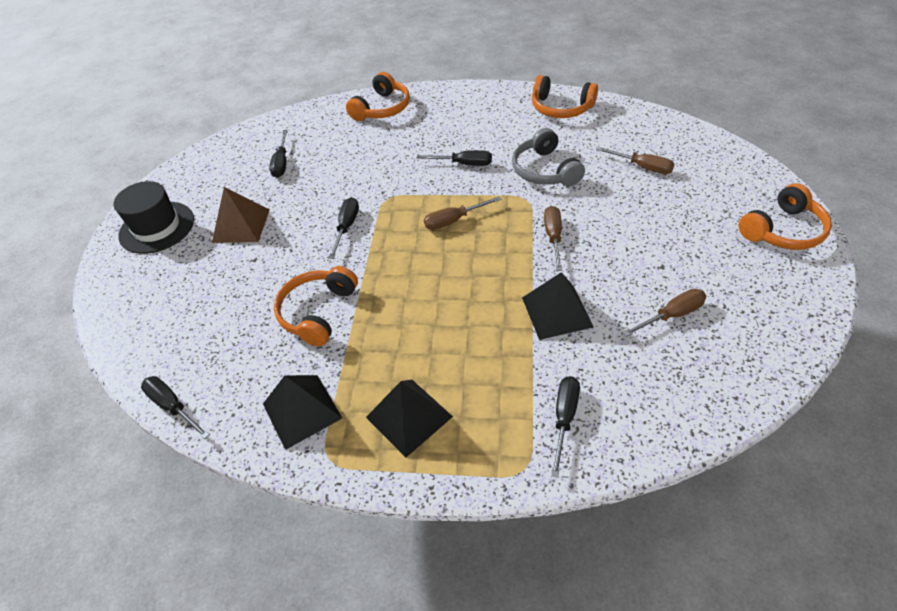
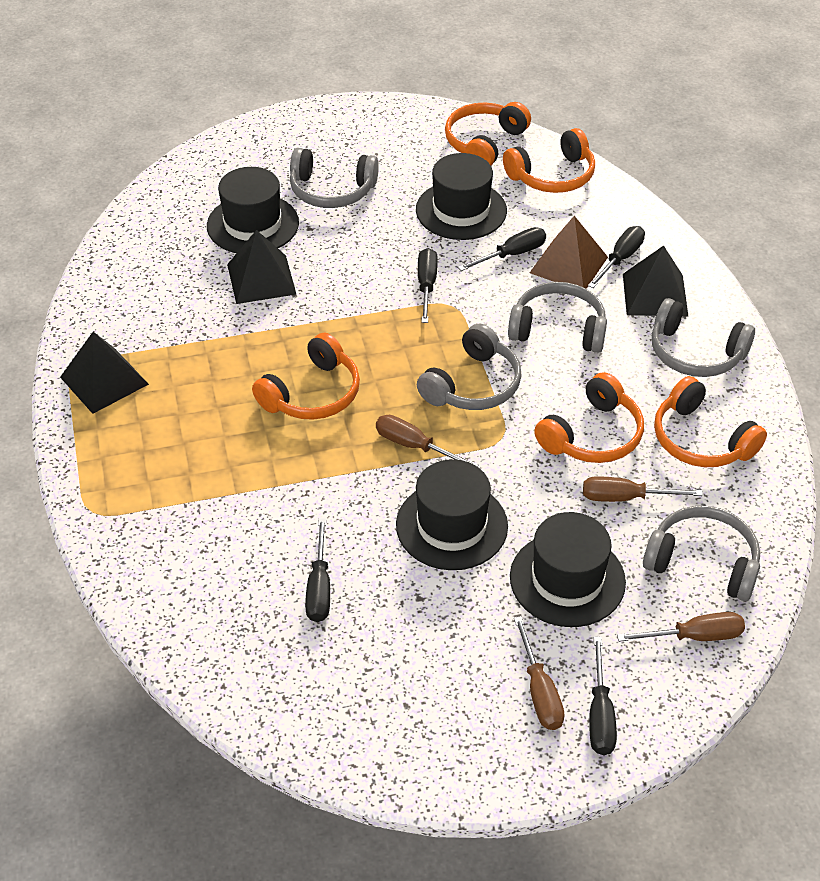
black hat: 1 -> 4
grey headphones: 1 -> 5
orange headphones: 4 -> 5

